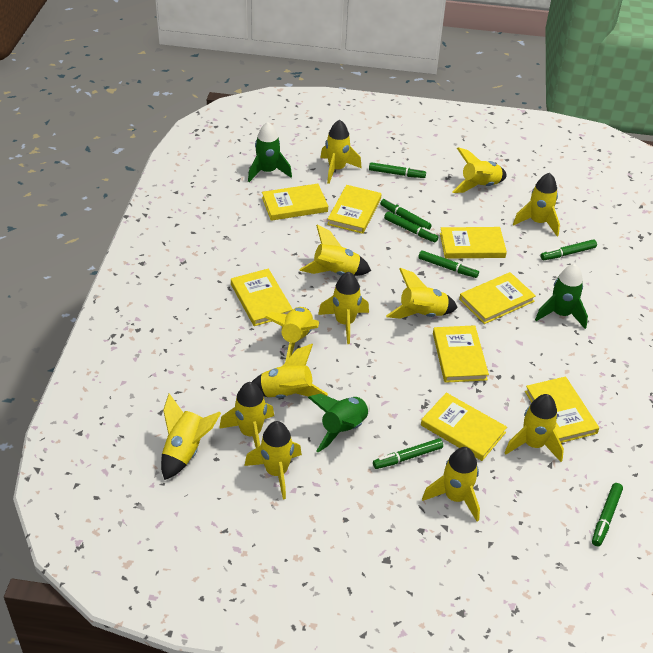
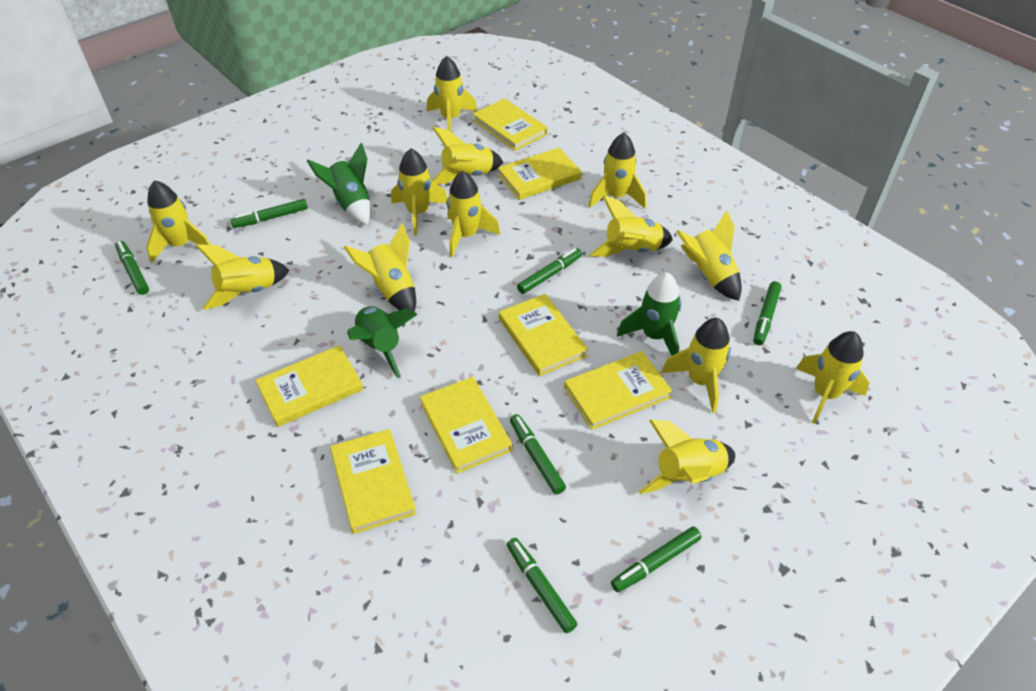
yellow book: 8 -> 7

